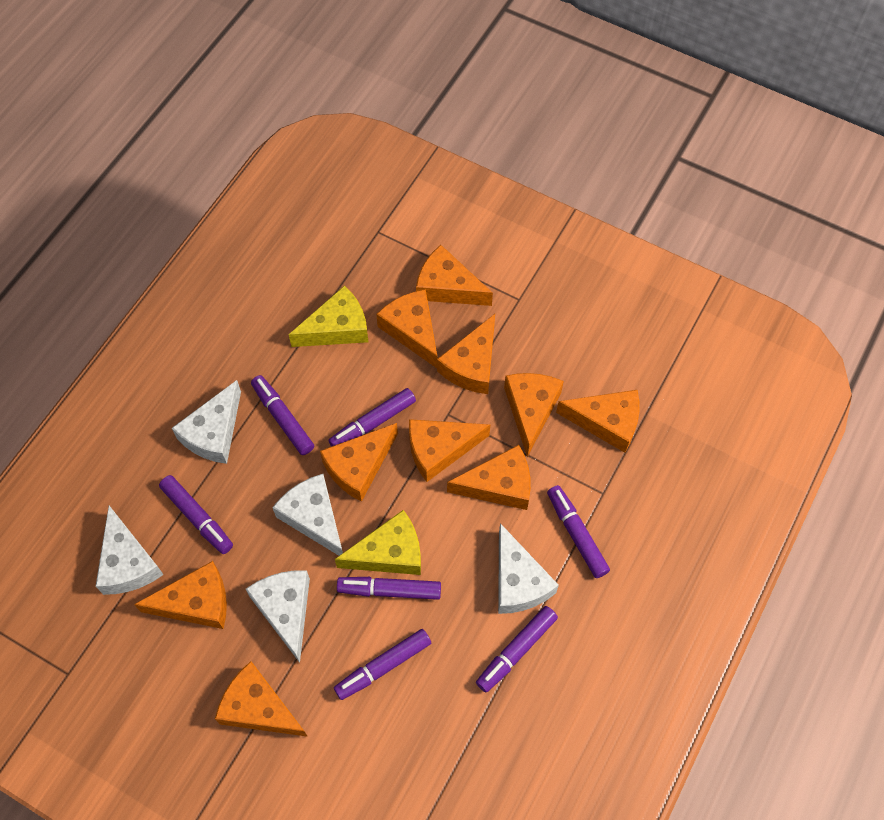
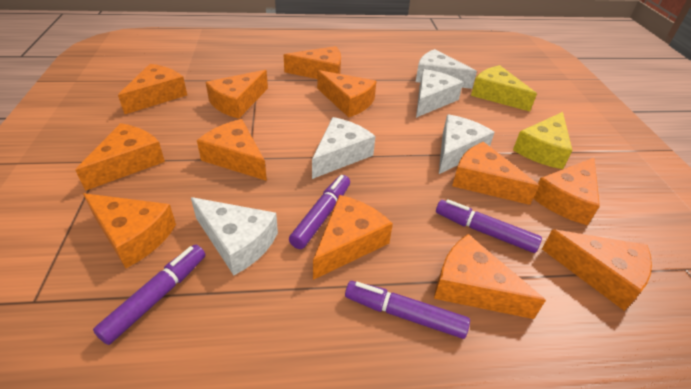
orange cheese: 10 -> 12
purple marker: 7 -> 4

